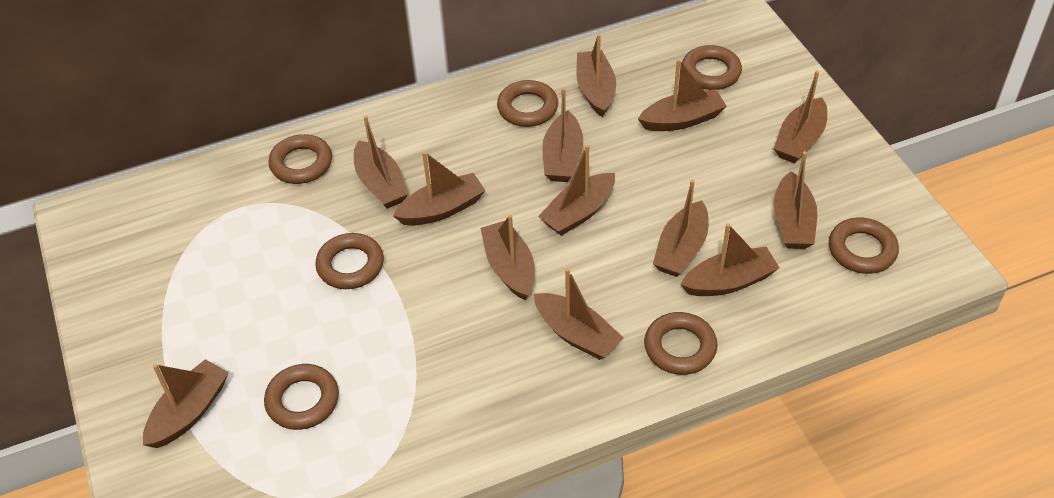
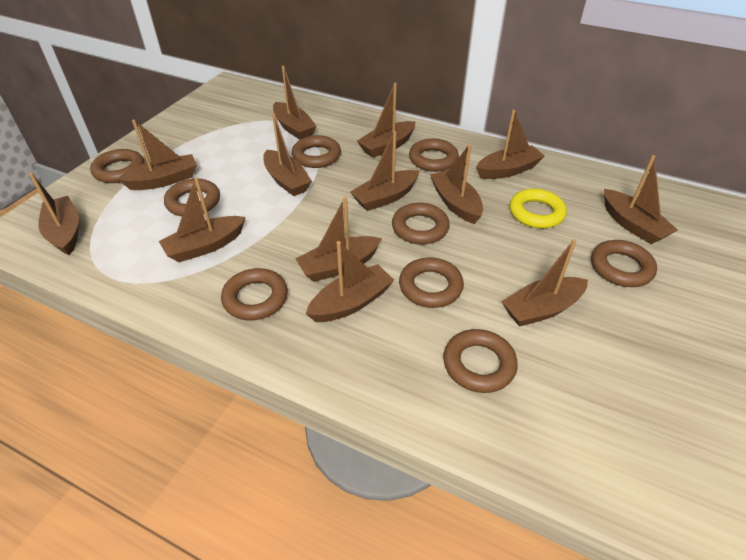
brown ring: 7 -> 9
yellow ring: 0 -> 1

